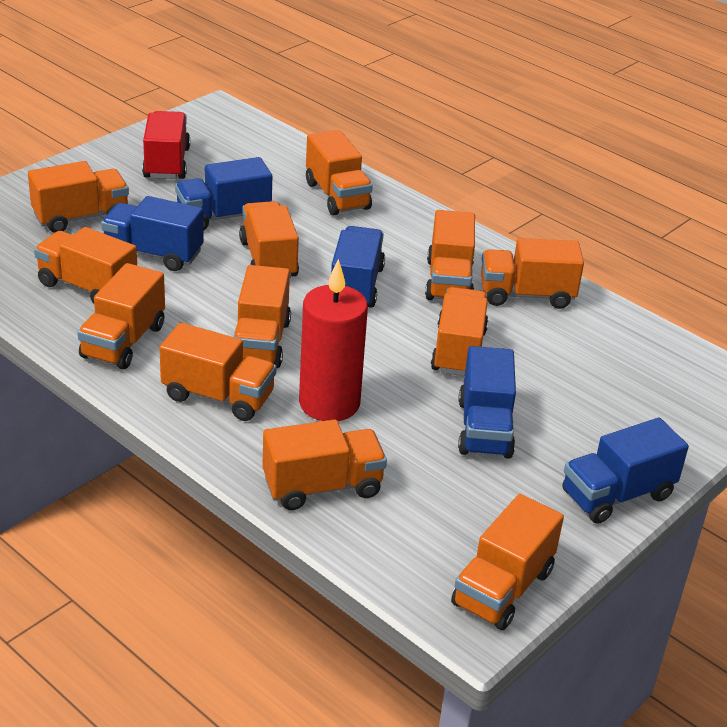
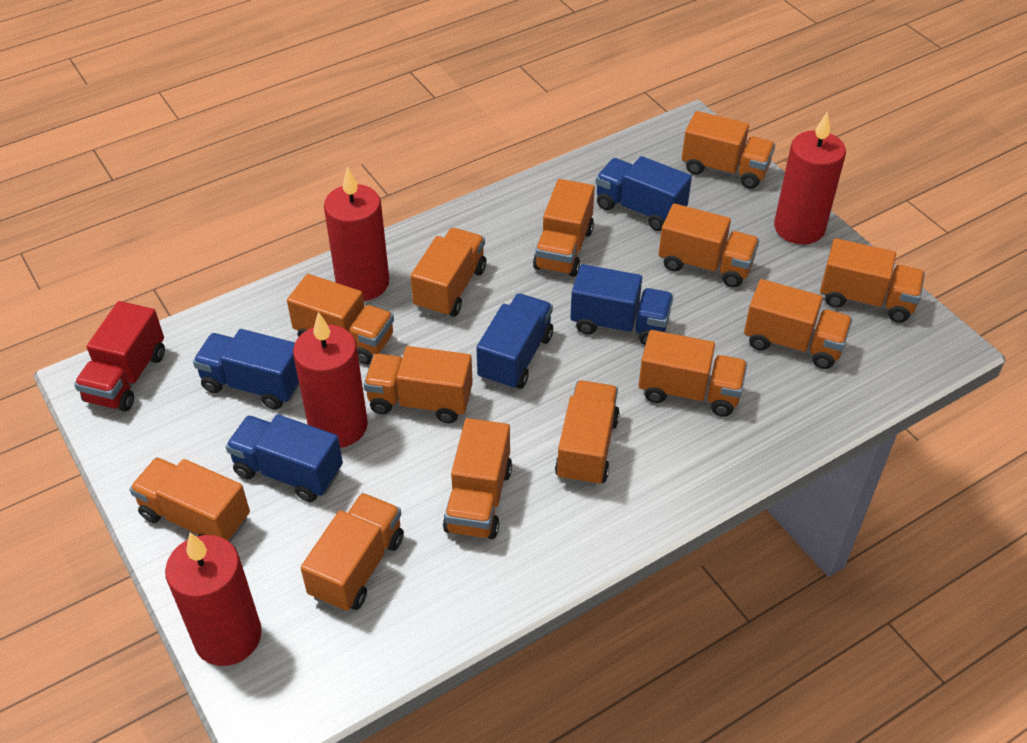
orange truck: 12 -> 13
red candle: 1 -> 4

